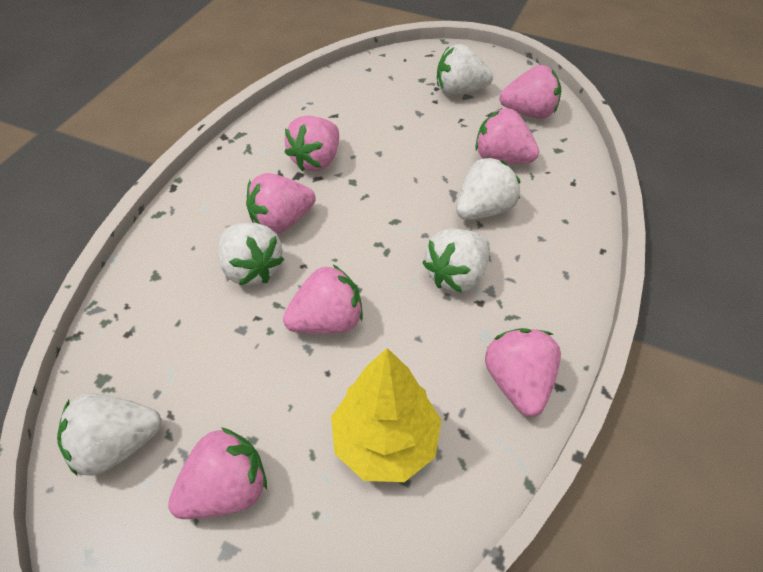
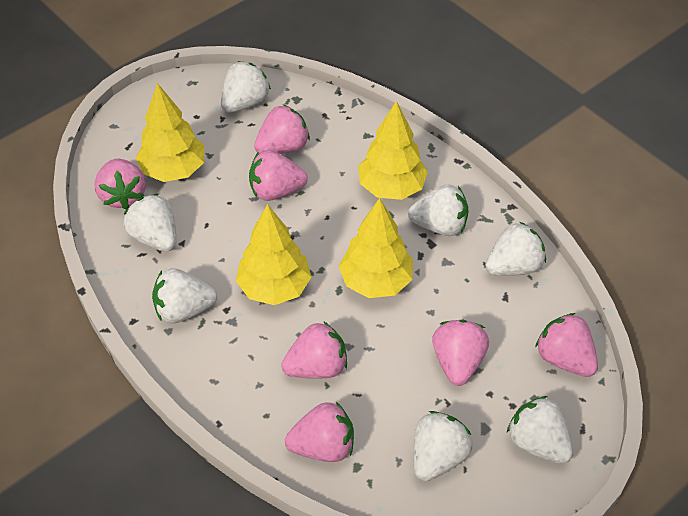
white strawberry: 5 -> 7
yellow tree: 1 -> 4

